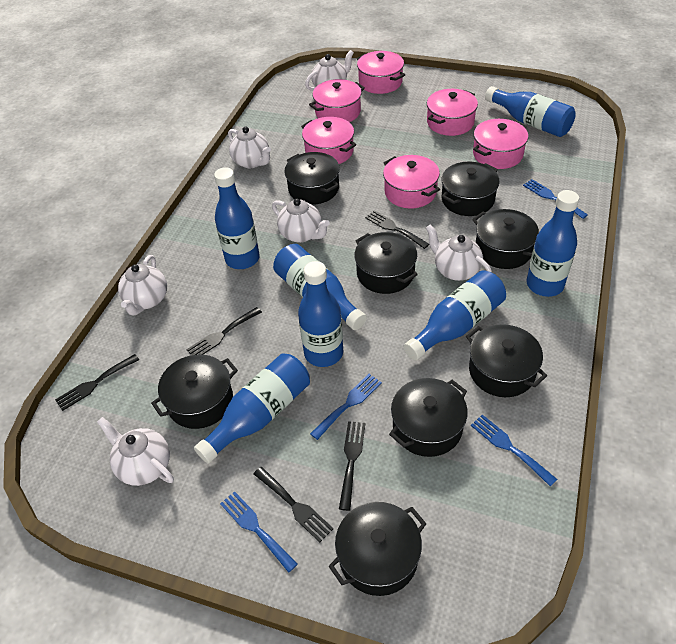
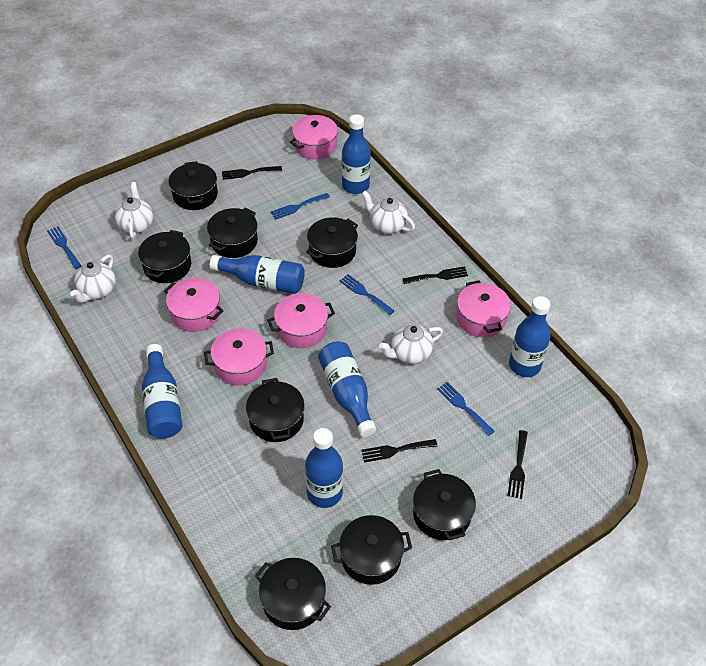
black fork: 5 -> 4
blue bottle: 7 -> 6
pink pot: 6 -> 5
white teapot: 6 -> 4

